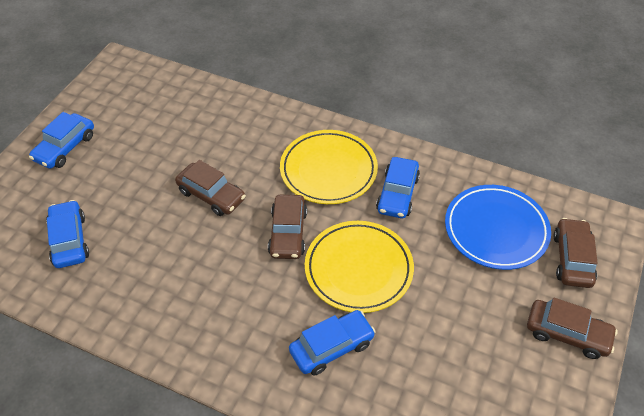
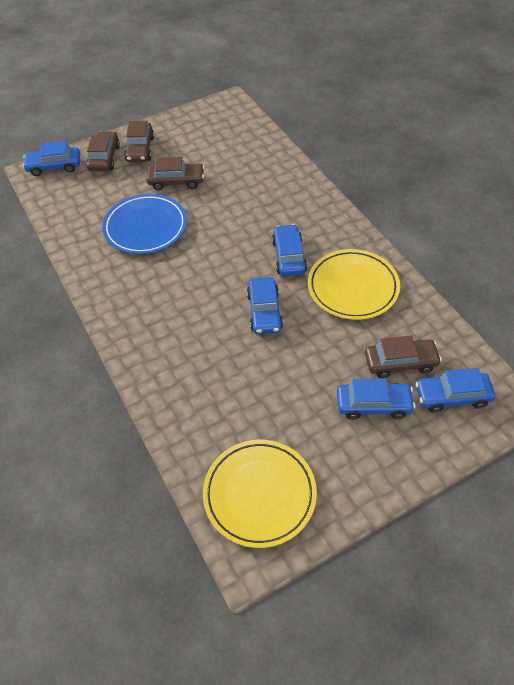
blue car: 4 -> 5

